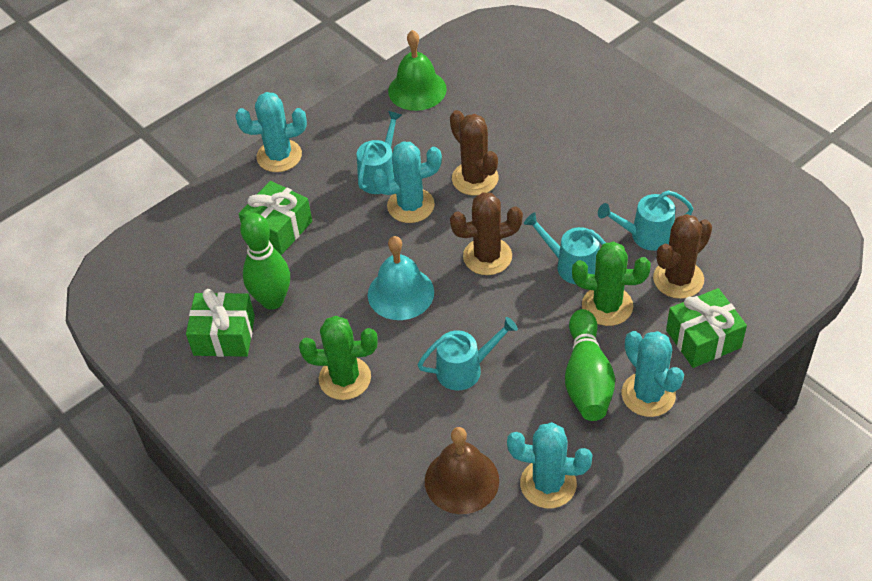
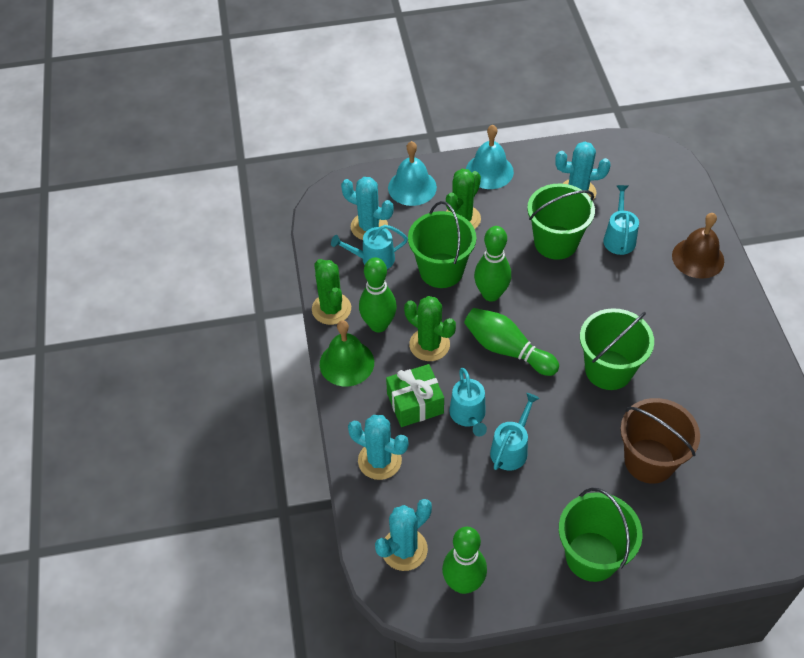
brown bucket: 0 -> 1
brown cactus: 3 -> 0
green bowling pin: 2 -> 4
green bucket: 0 -> 4
green cactus: 2 -> 3
green gift: 3 -> 1
turquoise bell: 1 -> 2

